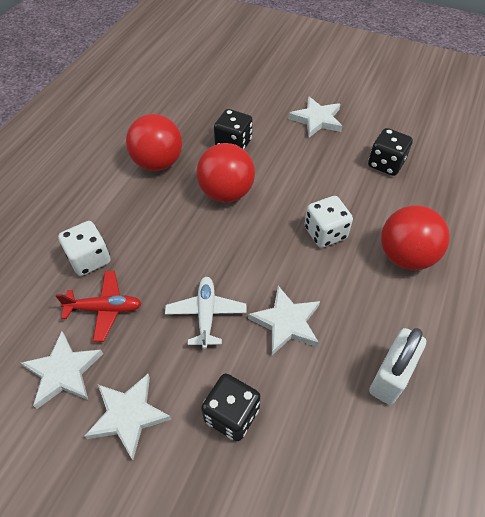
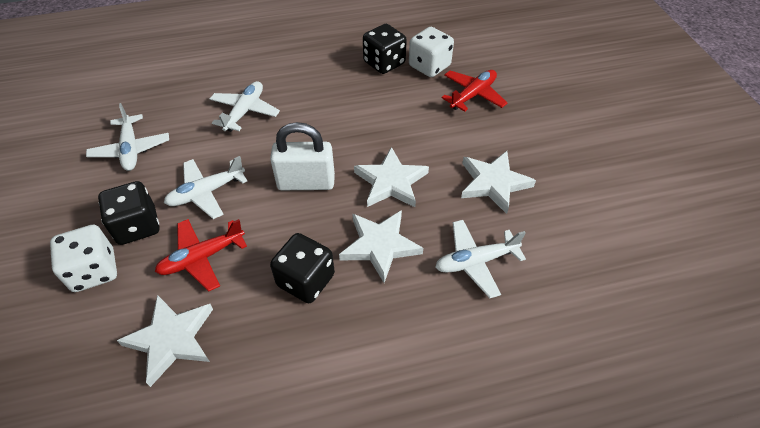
red ball: 3 -> 0
red plane: 1 -> 2
white plane: 1 -> 4

